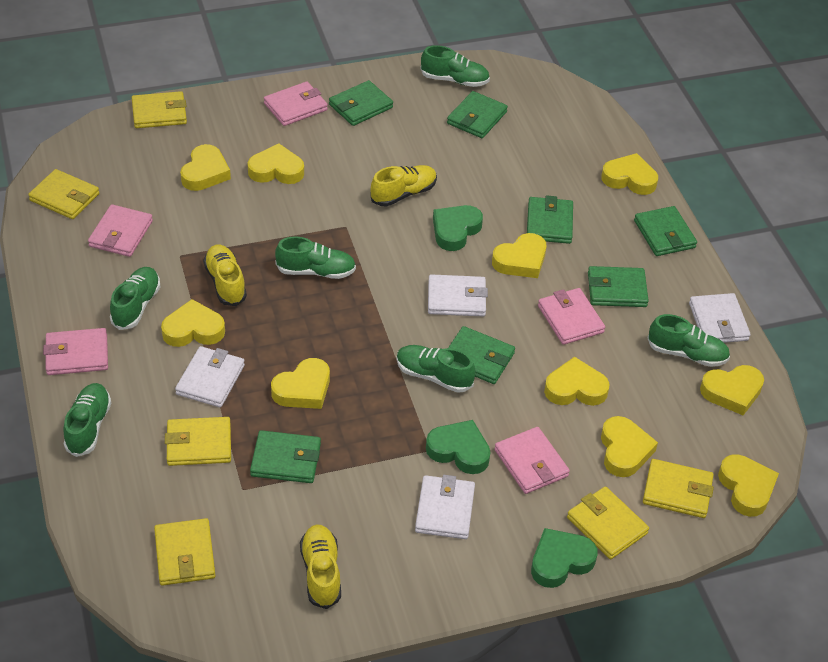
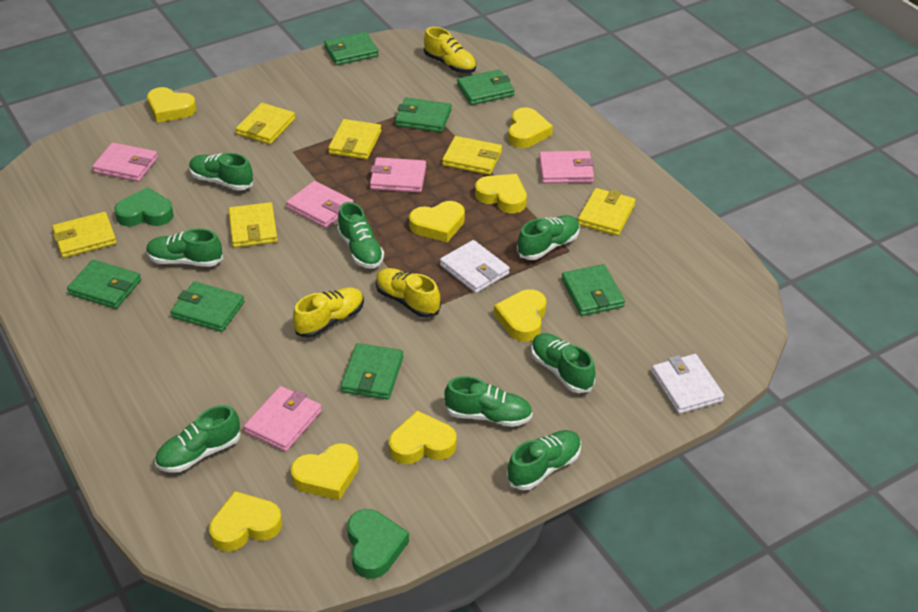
green heart: 3 -> 2
green shoe: 6 -> 8
white wallet: 4 -> 2
yellow heart: 10 -> 8

